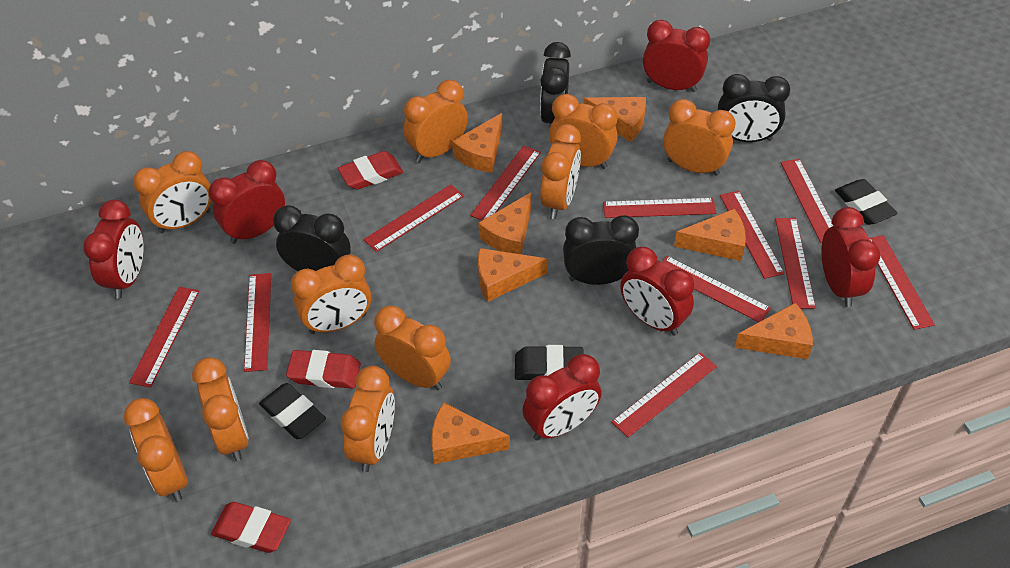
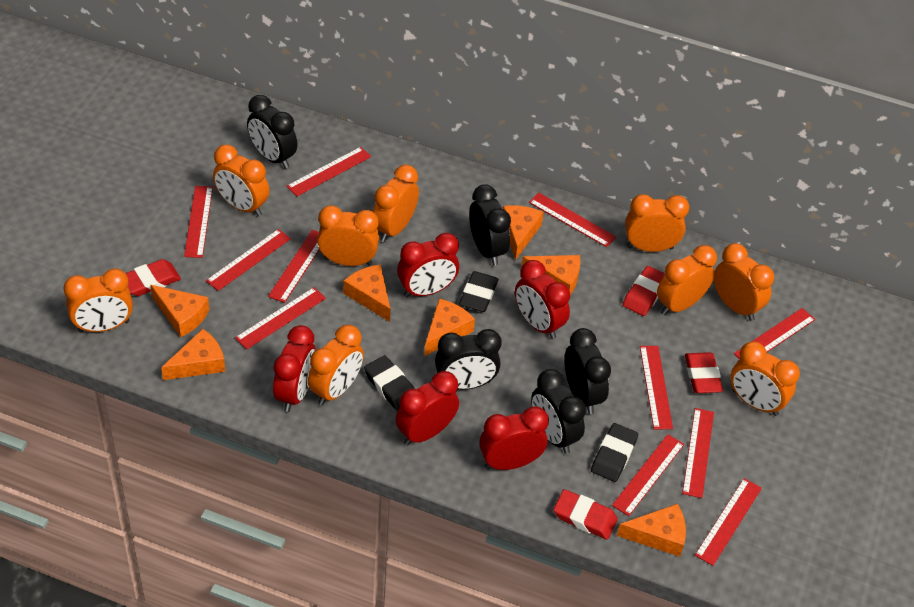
black clock: 4 -> 5
orange clock: 10 -> 9
red clock: 6 -> 5
red eraser: 3 -> 4

